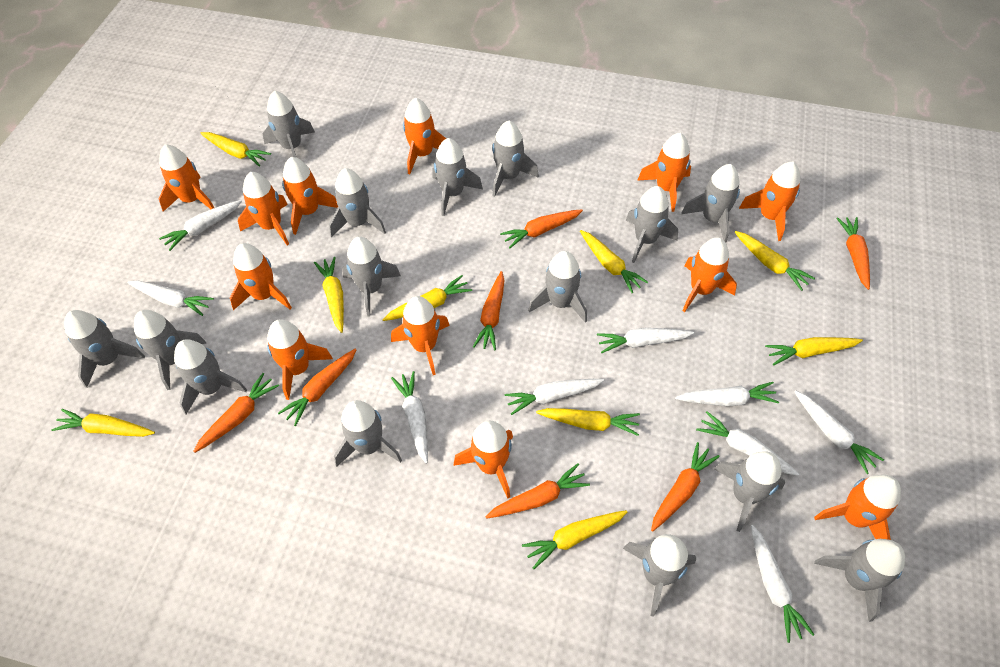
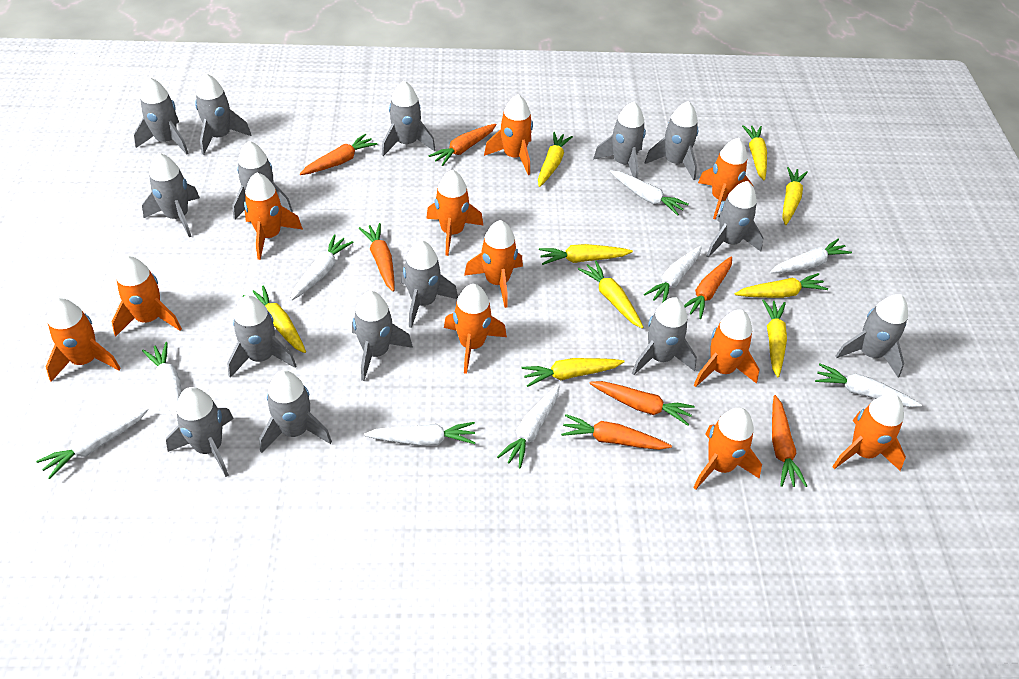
orange rocket: 12 -> 11

